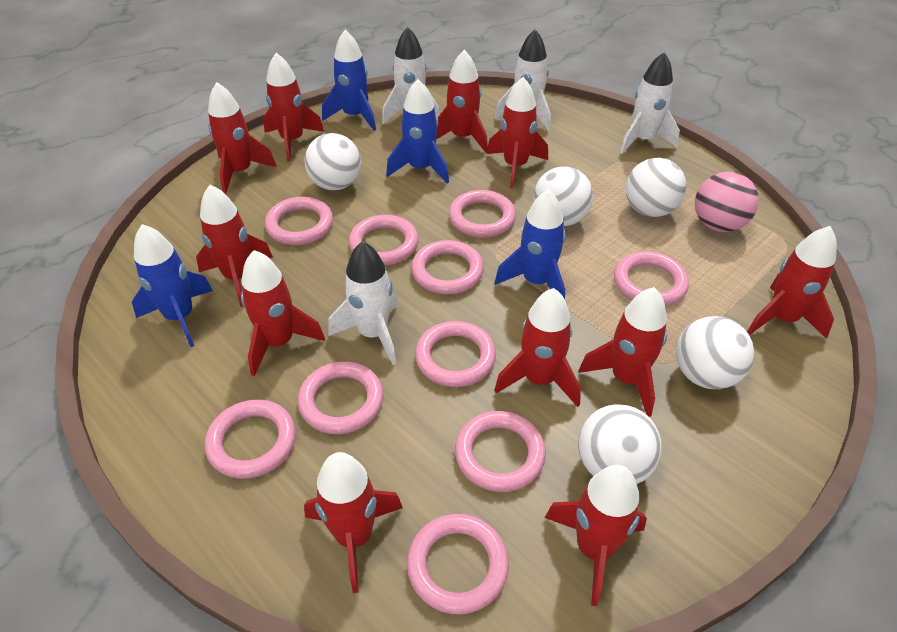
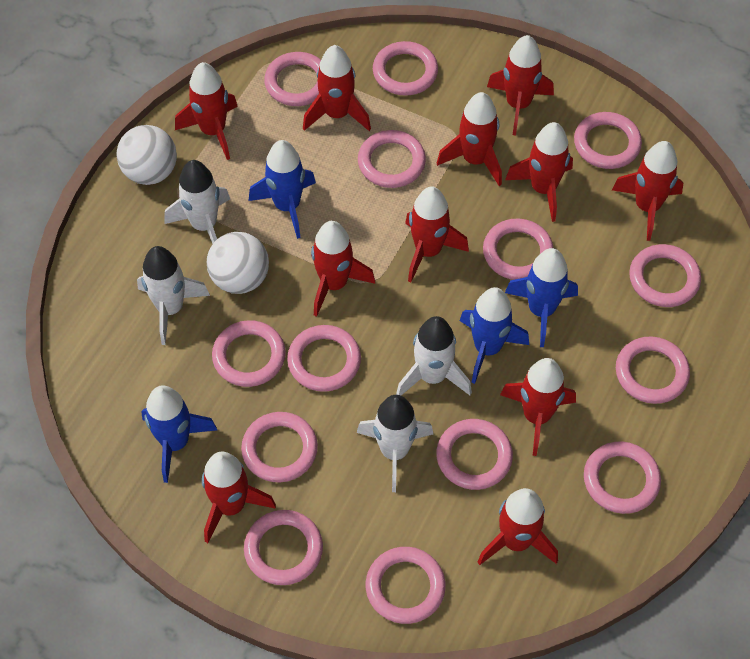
pink ball: 1 -> 0
pink ring: 10 -> 14
white ball: 5 -> 2

